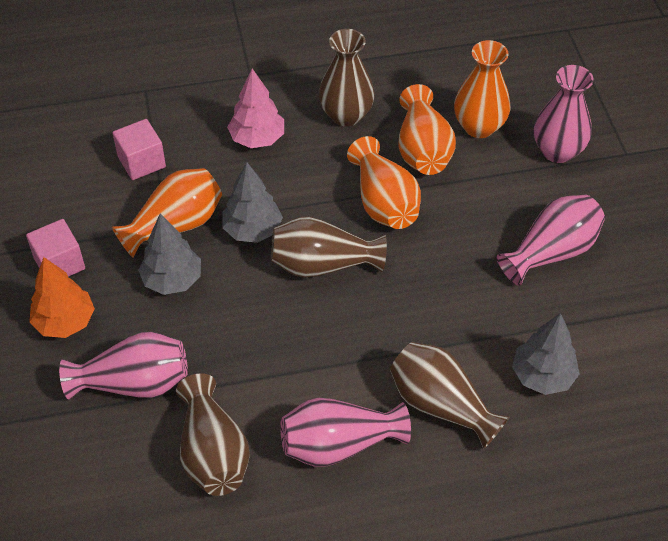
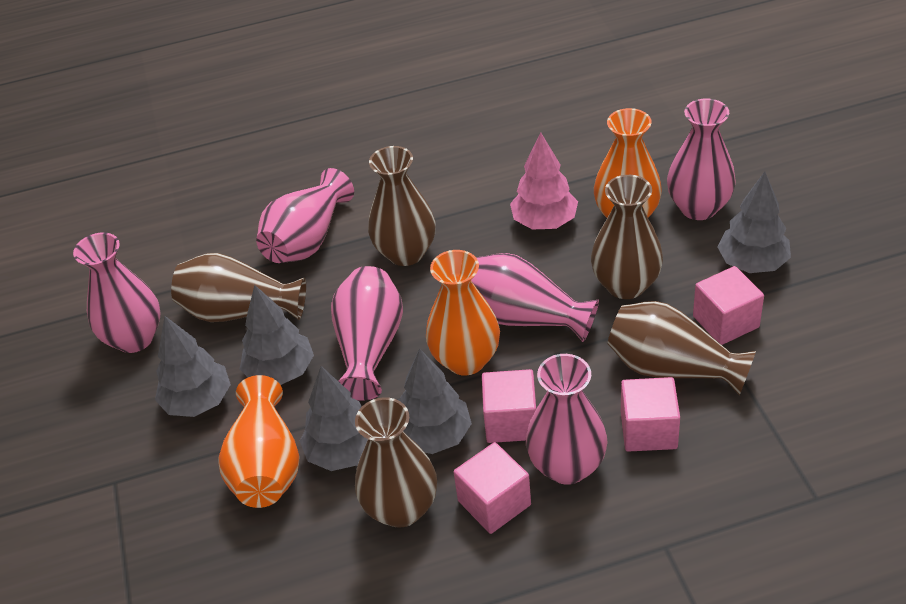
brown vase: 4 -> 5
grey tree: 3 -> 5
orange tree: 1 -> 0
orange vase: 4 -> 3
pink cube: 2 -> 4
pink vase: 4 -> 6

